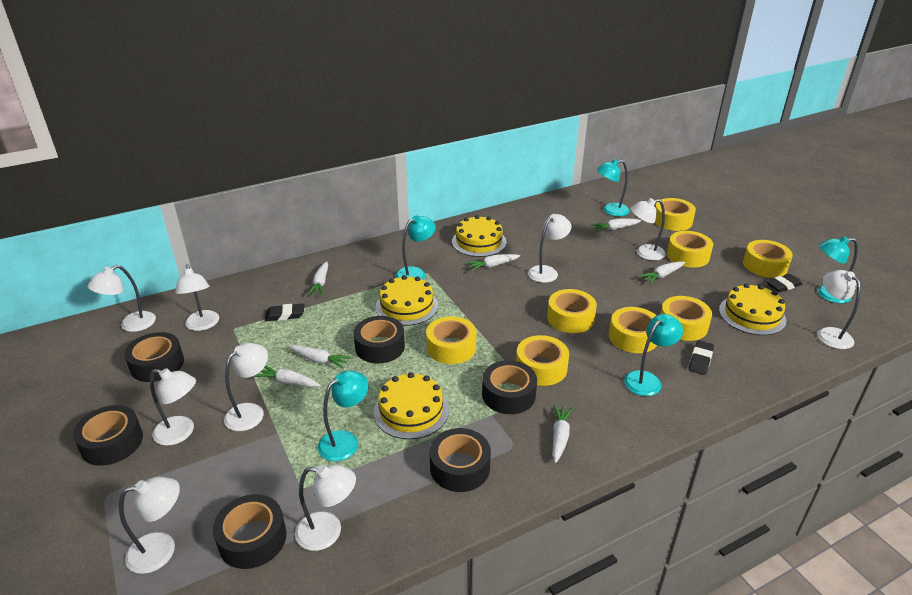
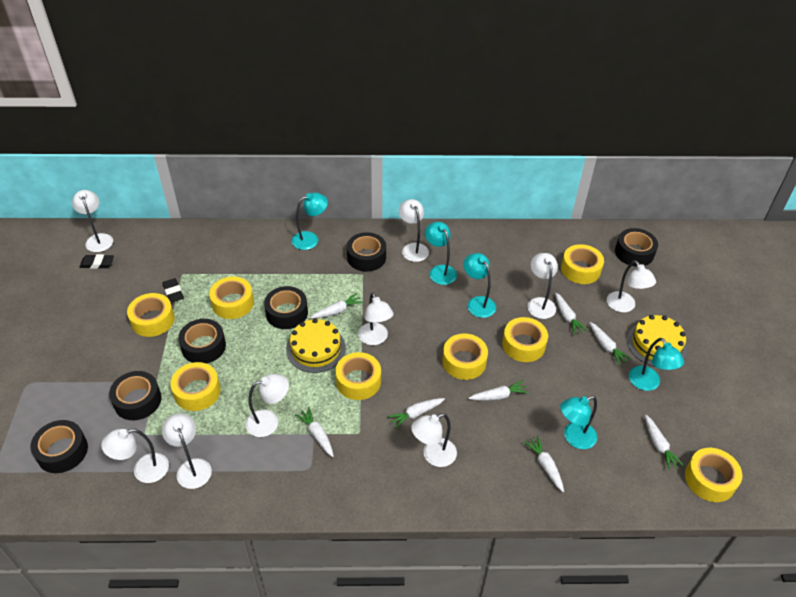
black eraser: 3 -> 2
white carrot: 7 -> 8
yellow cake: 4 -> 2

